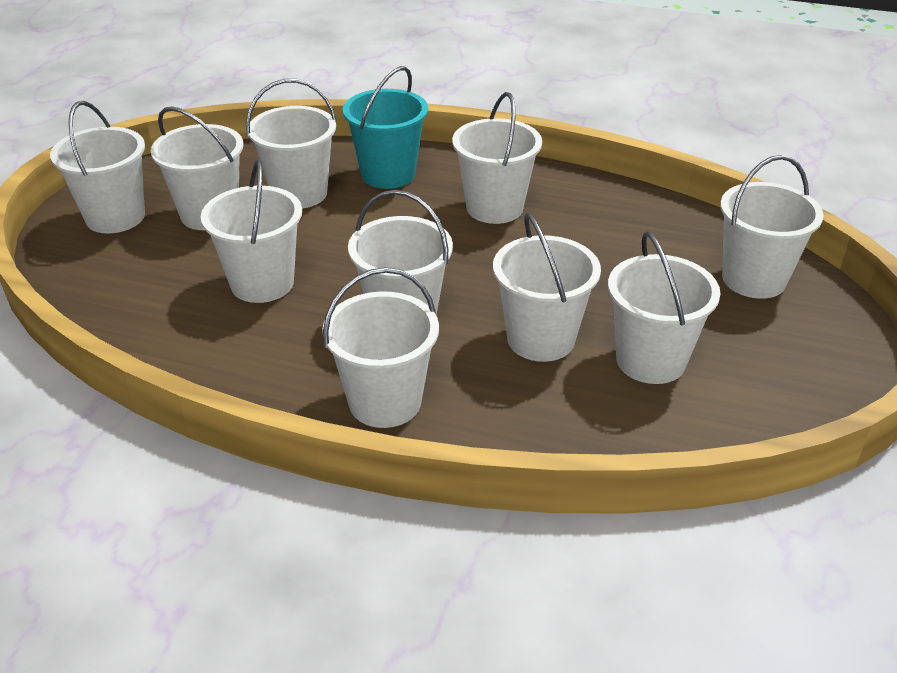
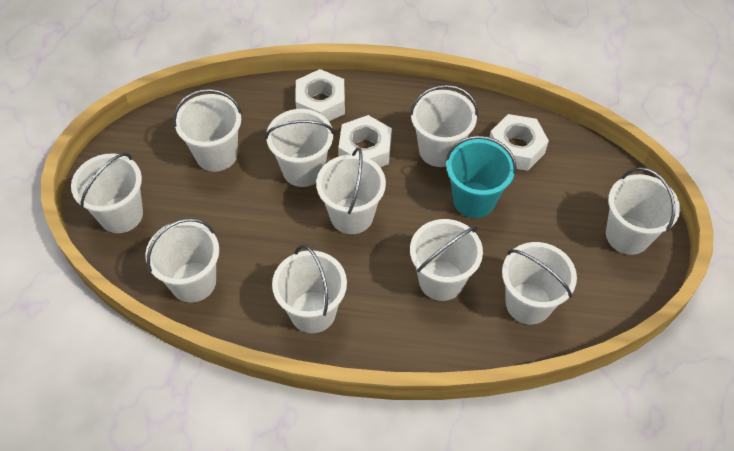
white nut: 0 -> 3

